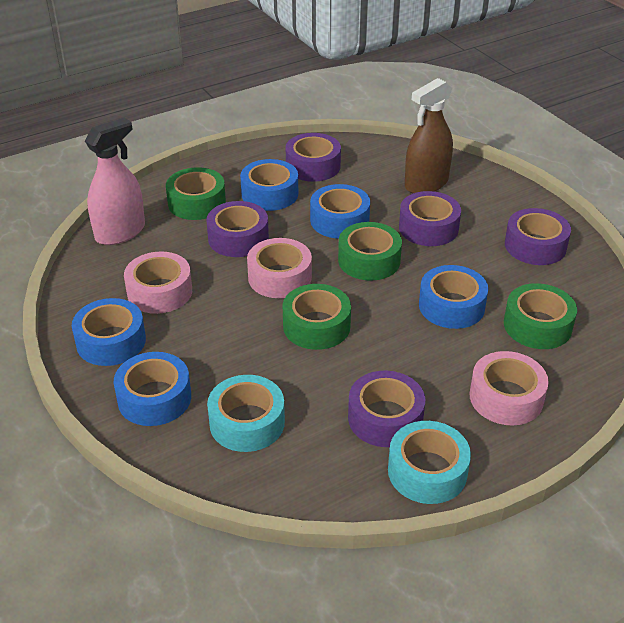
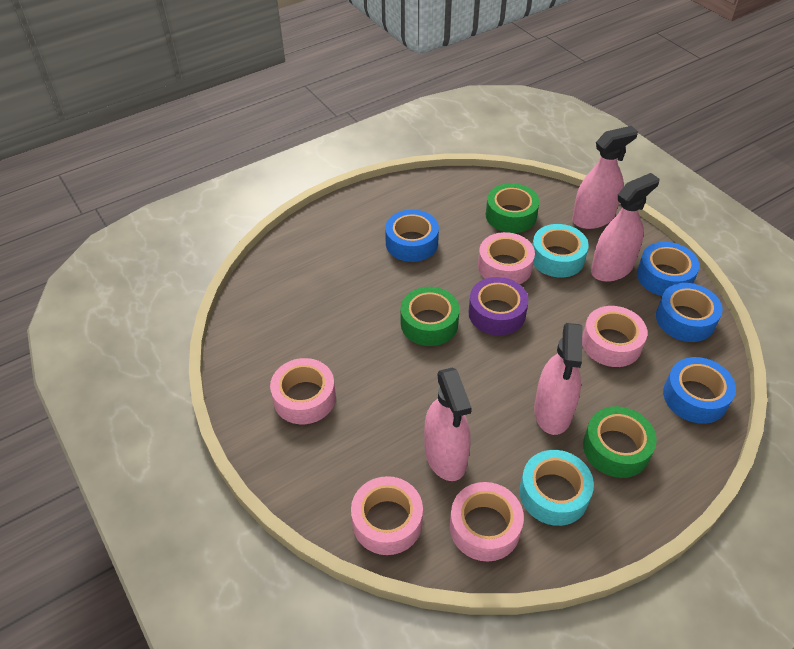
blue tape: 5 -> 4
brown spray bottle: 1 -> 0
green tape: 4 -> 3
pink spray bottle: 1 -> 4
pink tape: 3 -> 5
purple tape: 5 -> 1

